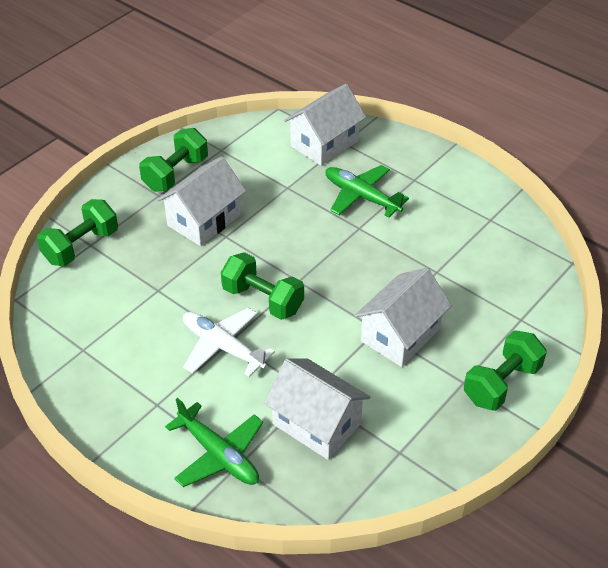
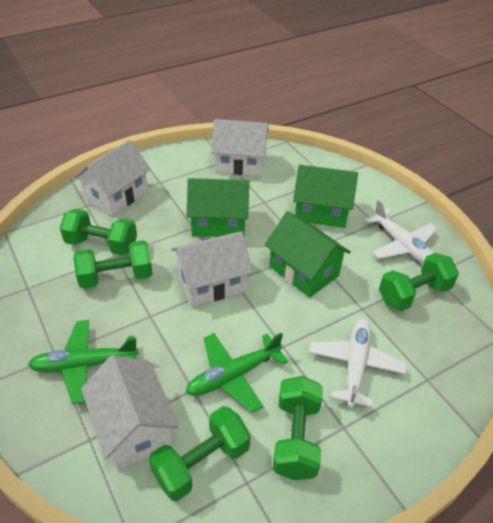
green dumbbell: 4 -> 5
green house: 0 -> 3
white plane: 1 -> 2

